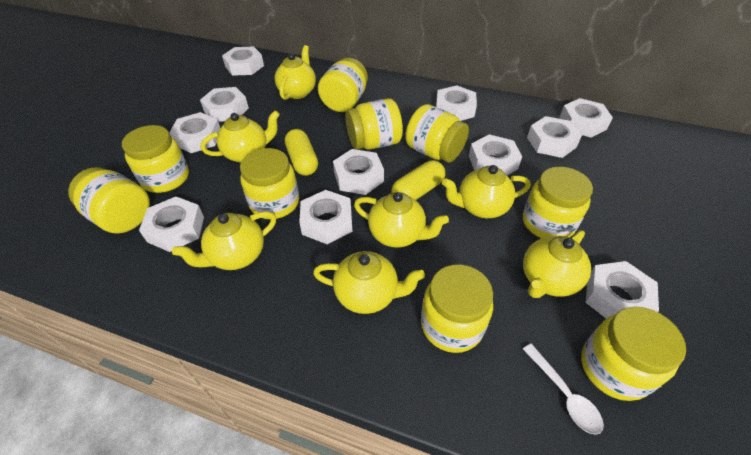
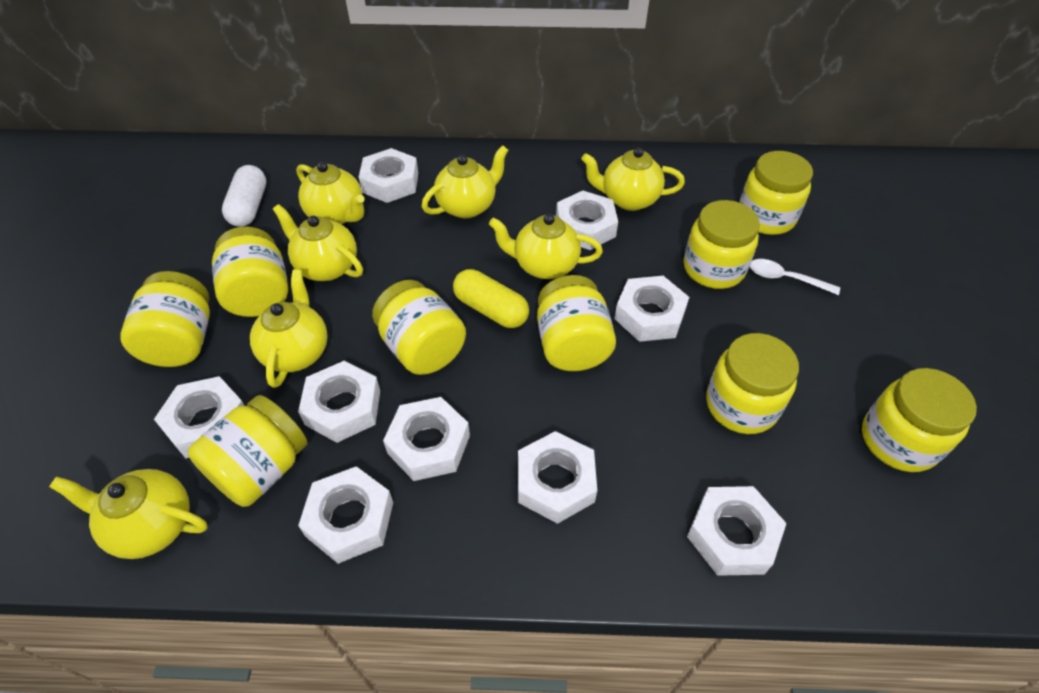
white capsule: 0 -> 1
white nut: 11 -> 9
yellow capsule: 2 -> 1

